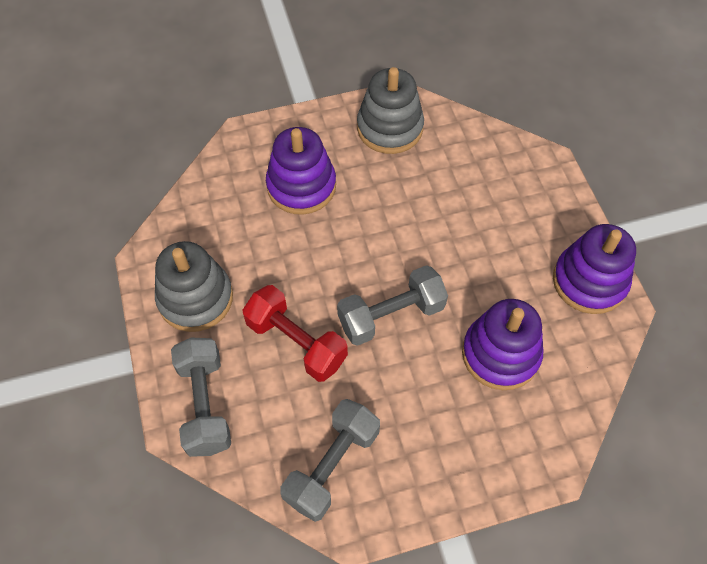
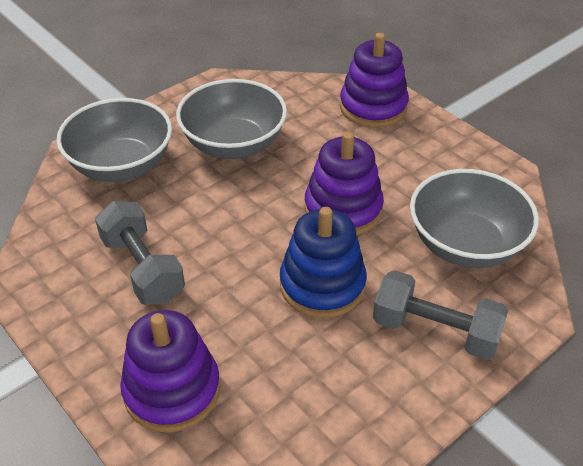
blue stacking toy: 0 -> 1
grey bowl: 0 -> 3
grey dumbbell: 3 -> 2
grey stacking toy: 2 -> 0
red dumbbell: 1 -> 0

